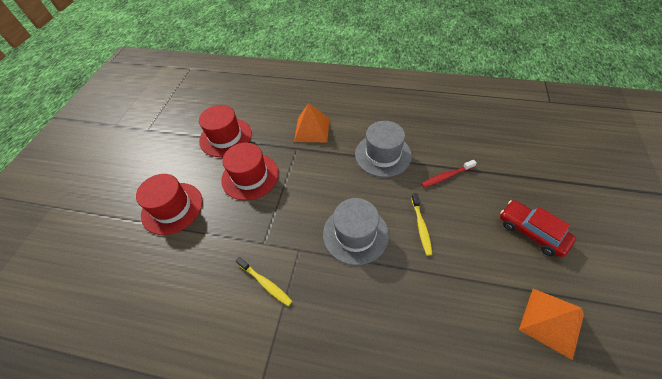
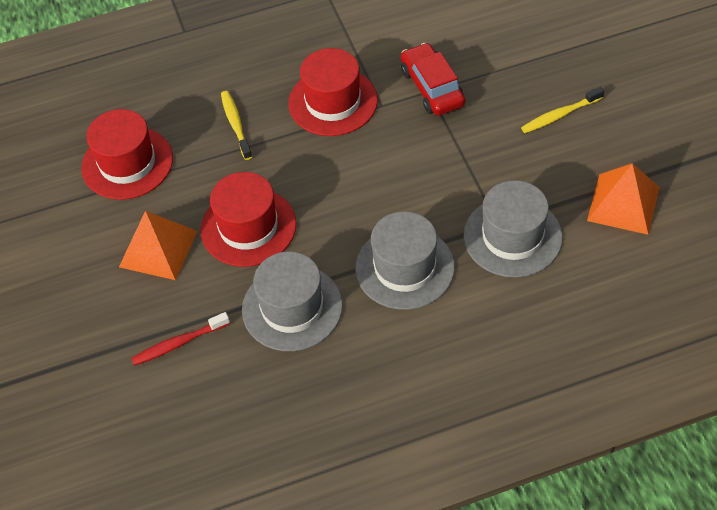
grey hat: 2 -> 3

